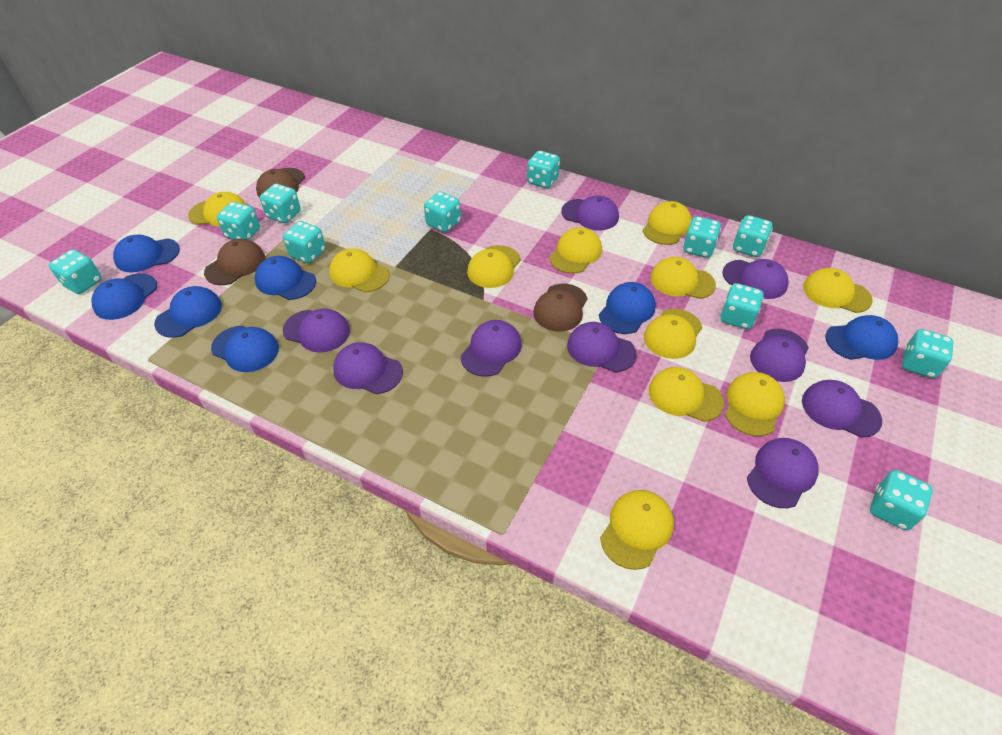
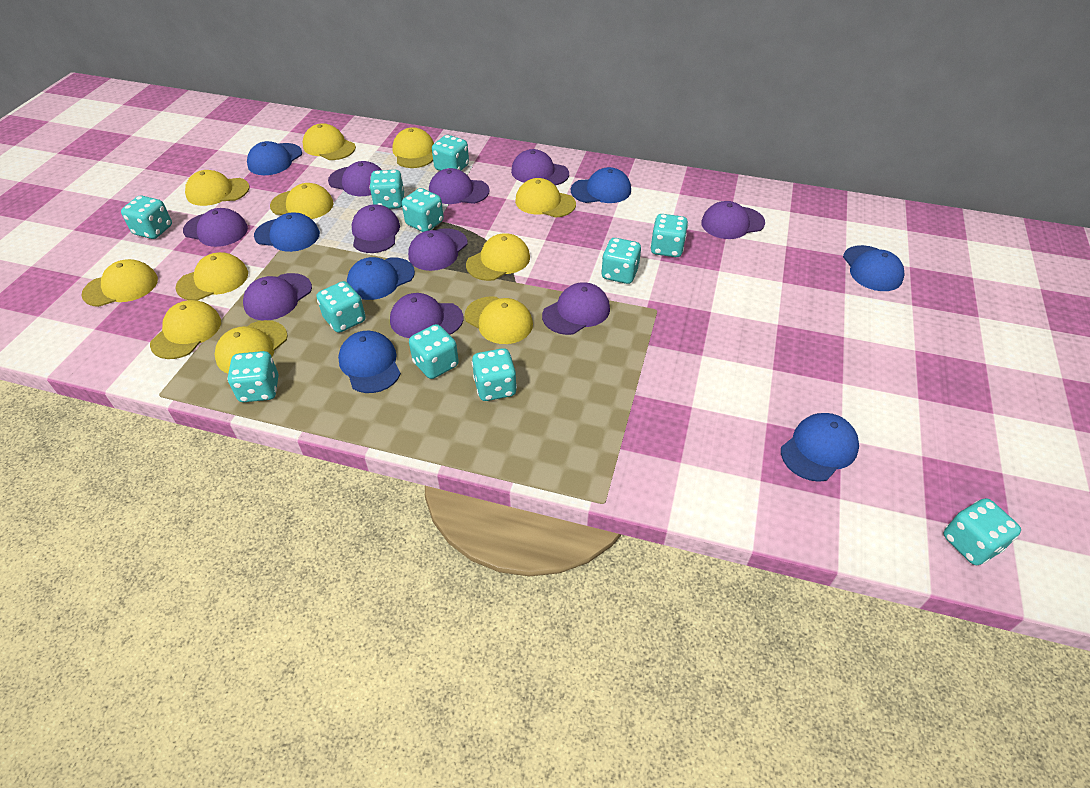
brown cap: 3 -> 0
purple cap: 9 -> 10

